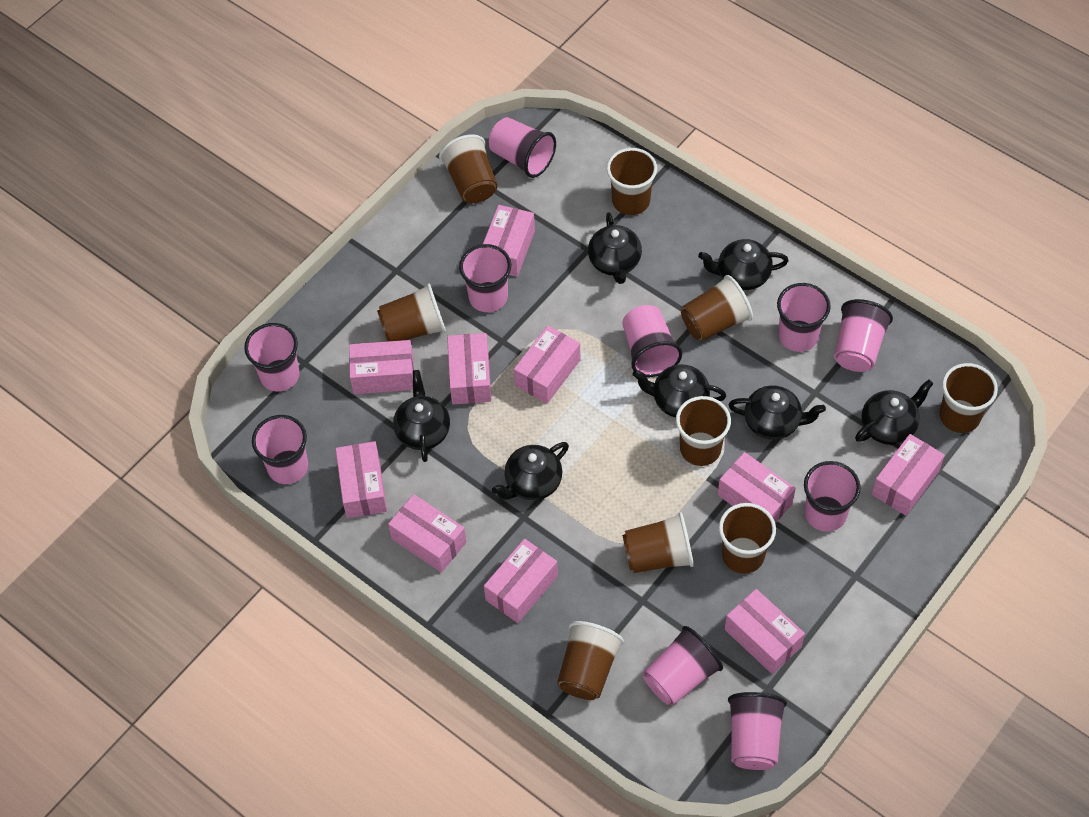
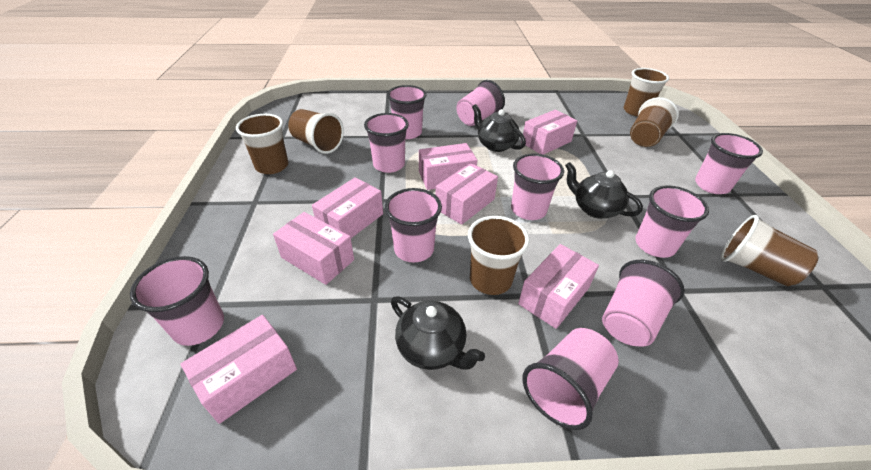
black teapot: 7 -> 3
brown cup: 9 -> 6
pink box: 10 -> 7

